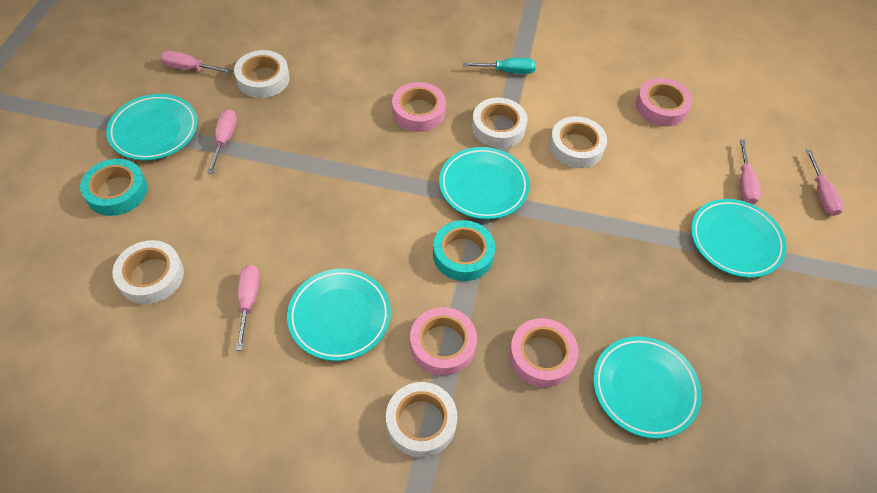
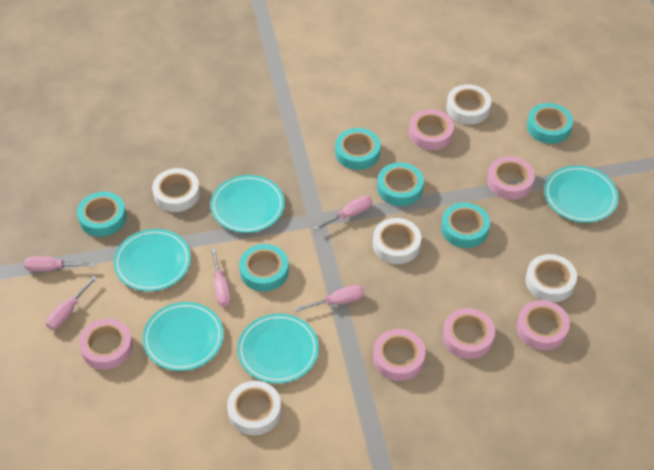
pink tape: 4 -> 6
turquoise screwdriver: 1 -> 0
turquoise tape: 2 -> 6

